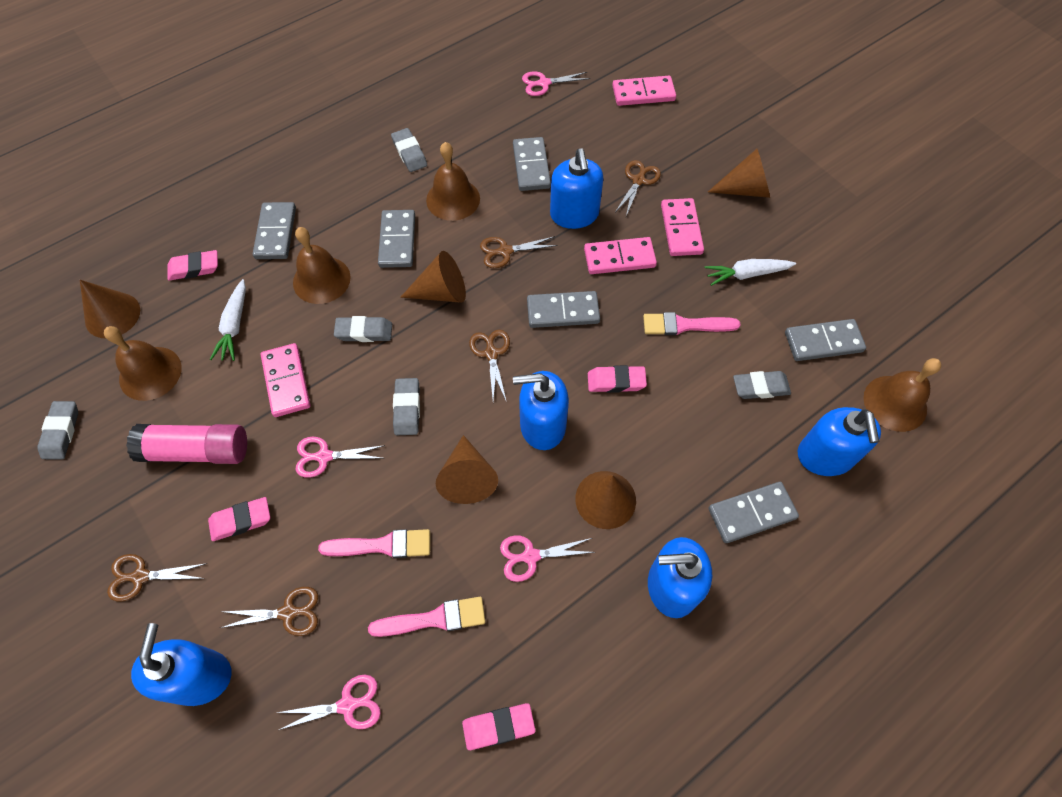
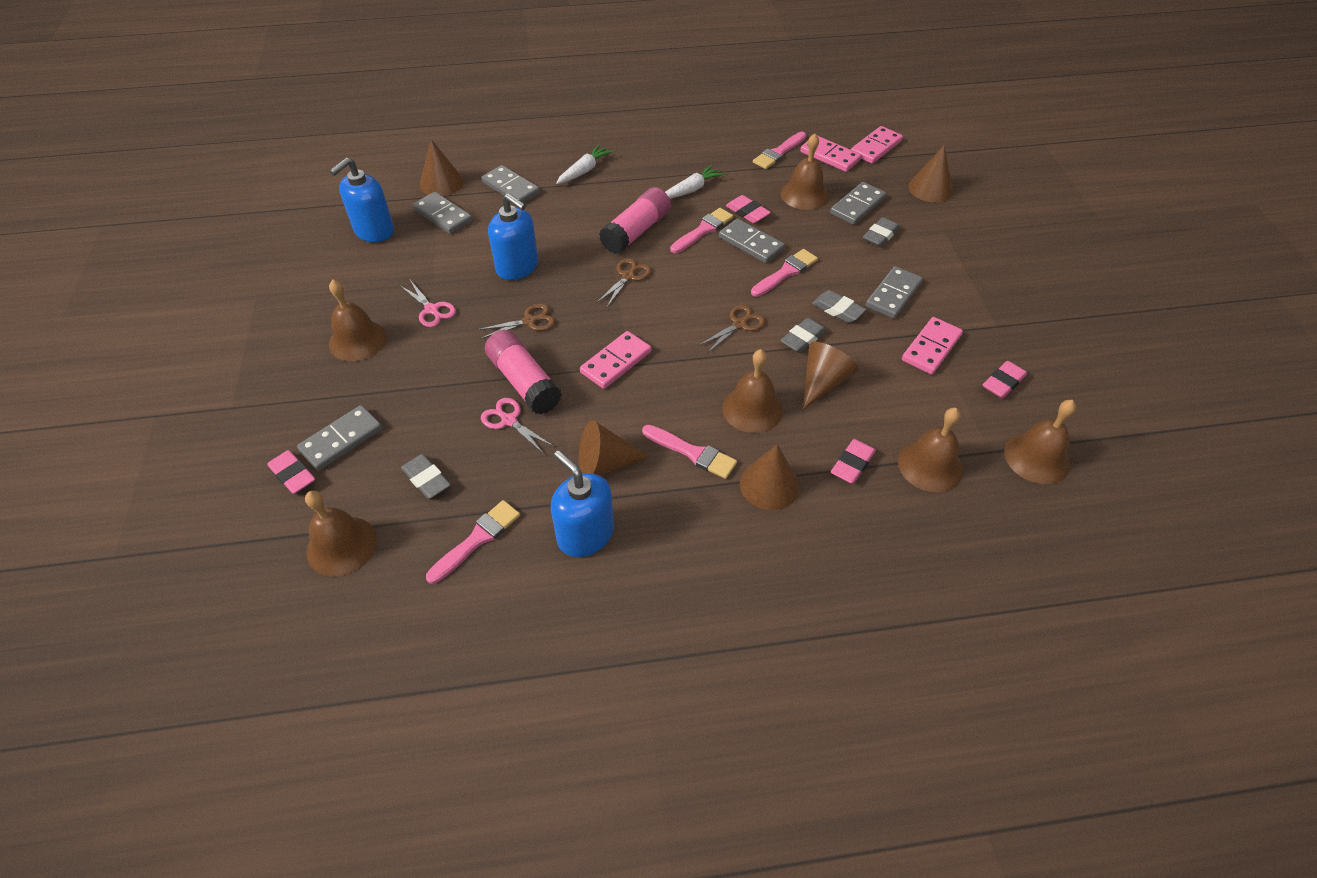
blue soap dispenser: 5 -> 3
brown bell: 4 -> 6
brown scissors: 5 -> 3
grey eraser: 5 -> 4
pink brush: 3 -> 5
pink glue stick: 1 -> 2
pink scissors: 4 -> 2

